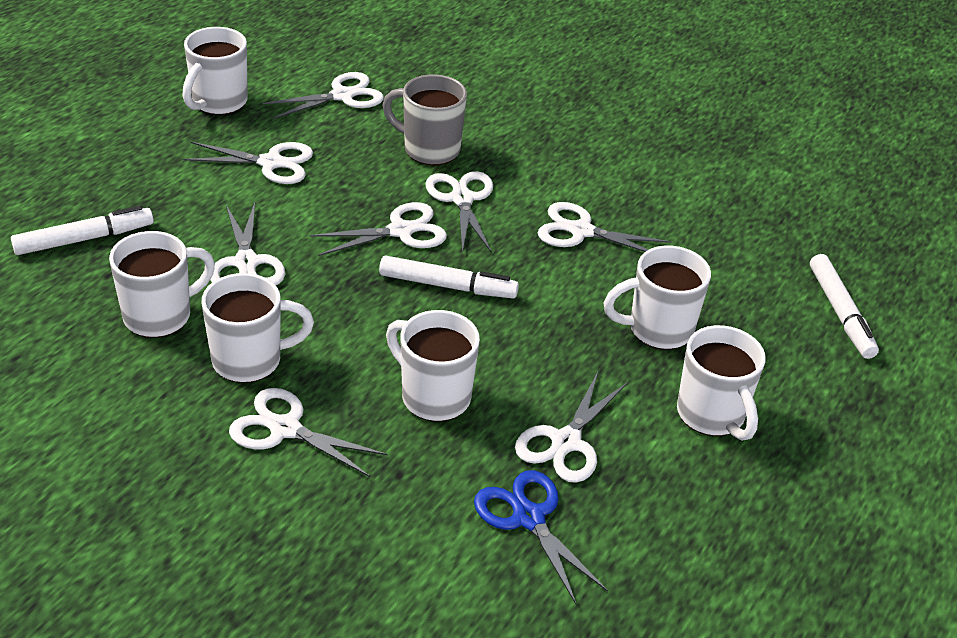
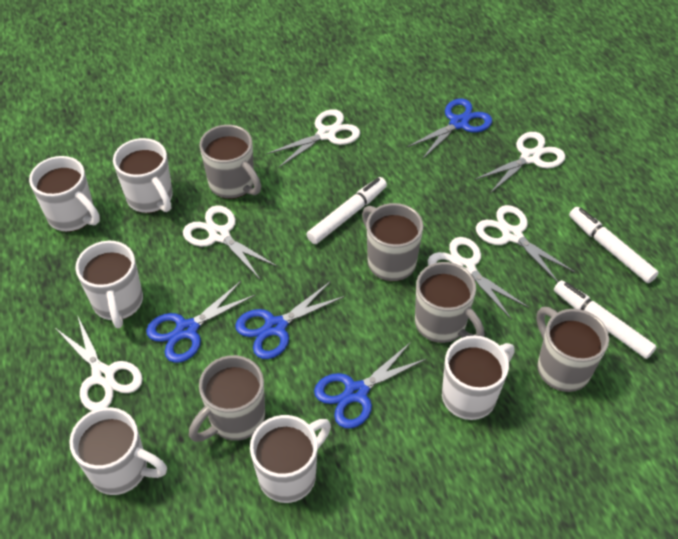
blue scissors: 1 -> 4
grey mug: 1 -> 5
white scissors: 8 -> 6

